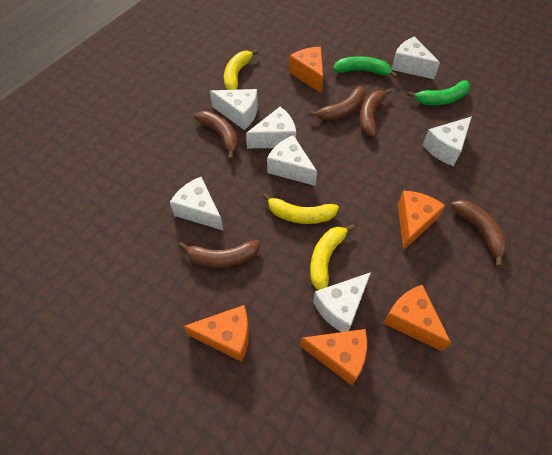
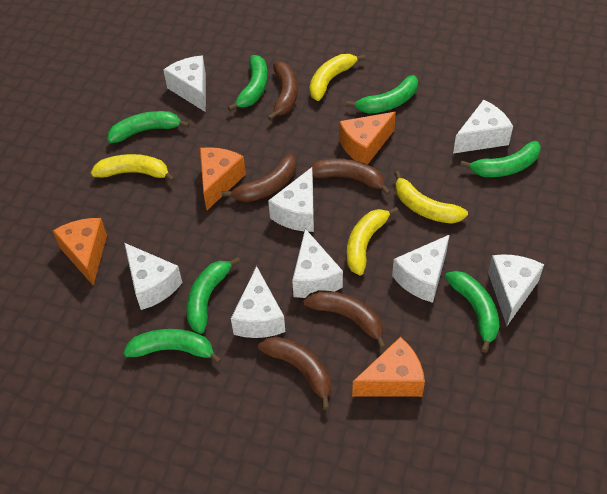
green banana: 2 -> 7
orange cheese: 5 -> 4
white cheese: 7 -> 8
yellow banana: 3 -> 4

